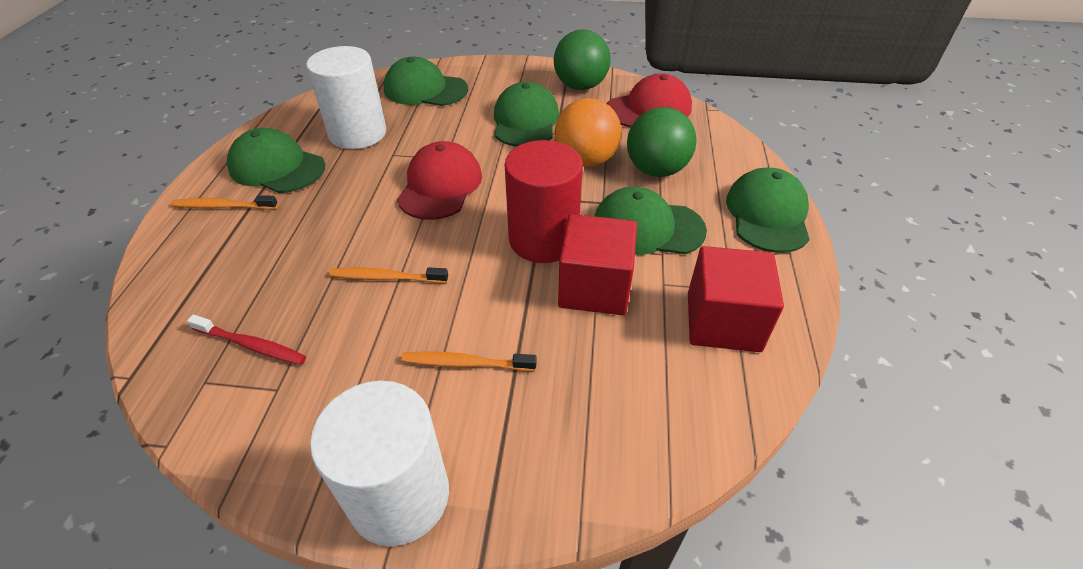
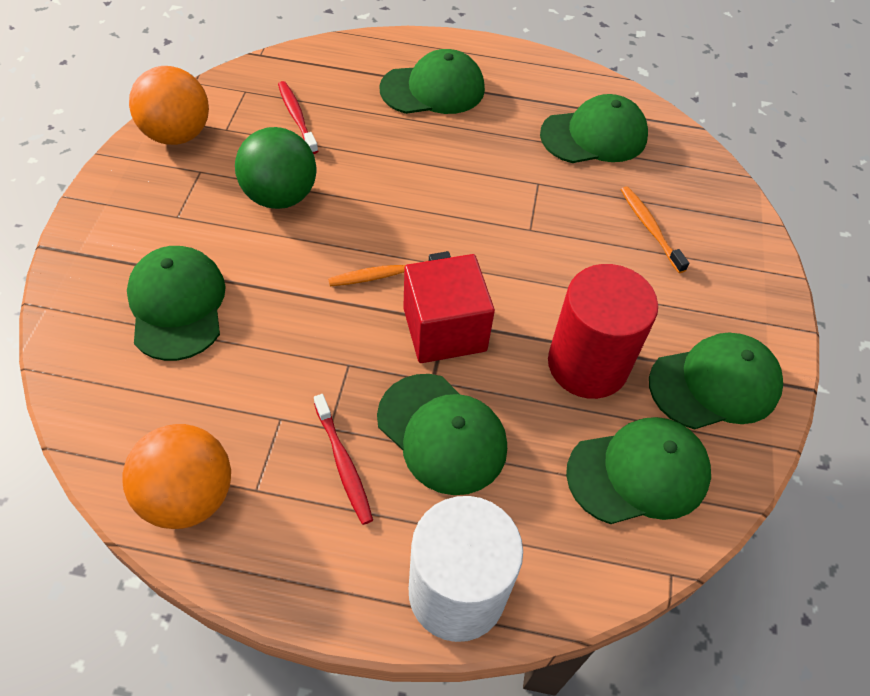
green ball: 2 -> 1
green cap: 5 -> 6
orange ball: 1 -> 2
orange toothbrush: 3 -> 2
red cap: 2 -> 0
red cube: 2 -> 1
red toothbrush: 1 -> 2
white cylinder: 2 -> 1

